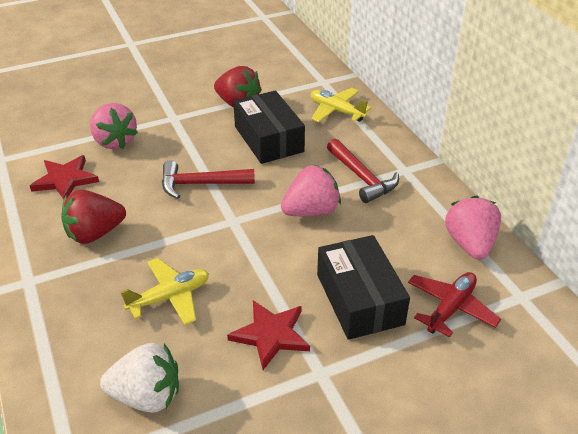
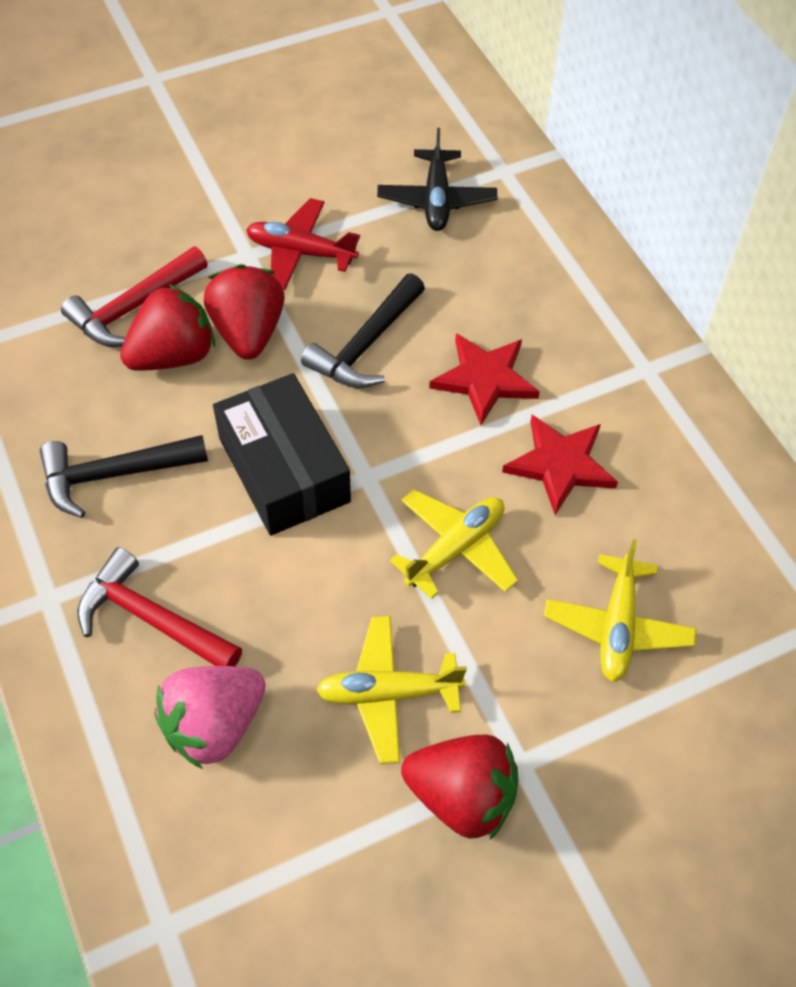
black box: 2 -> 1
black hammer: 0 -> 2
black plane: 0 -> 1
pink strawberry: 3 -> 1
red strawberry: 2 -> 3
white strawberry: 1 -> 0
yellow plane: 2 -> 3

